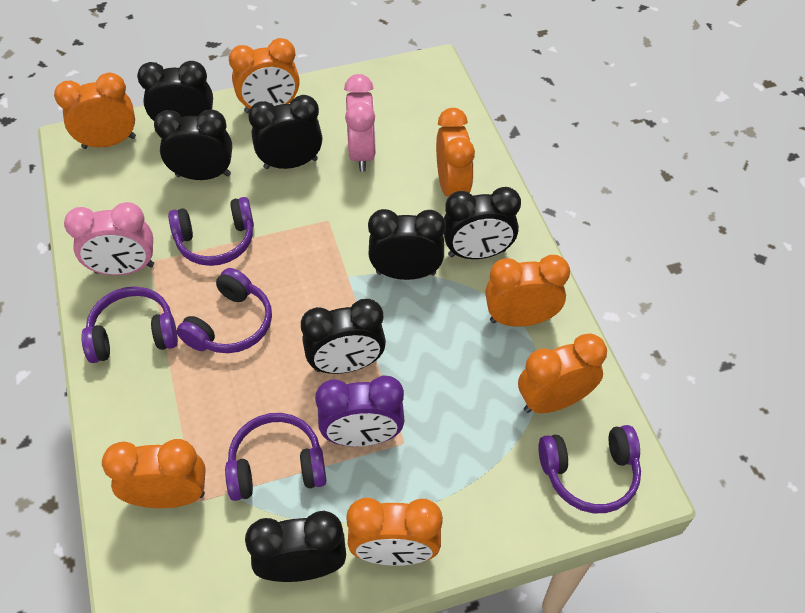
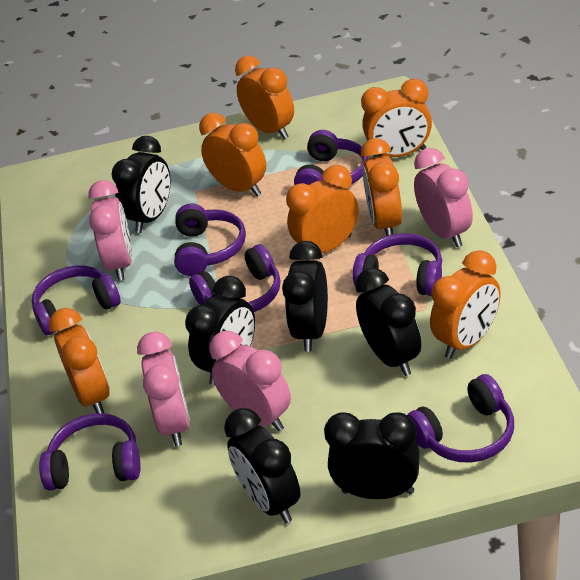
black clock: 7 -> 6
pink clock: 2 -> 4
purple clock: 1 -> 0
purple headphones: 5 -> 7

